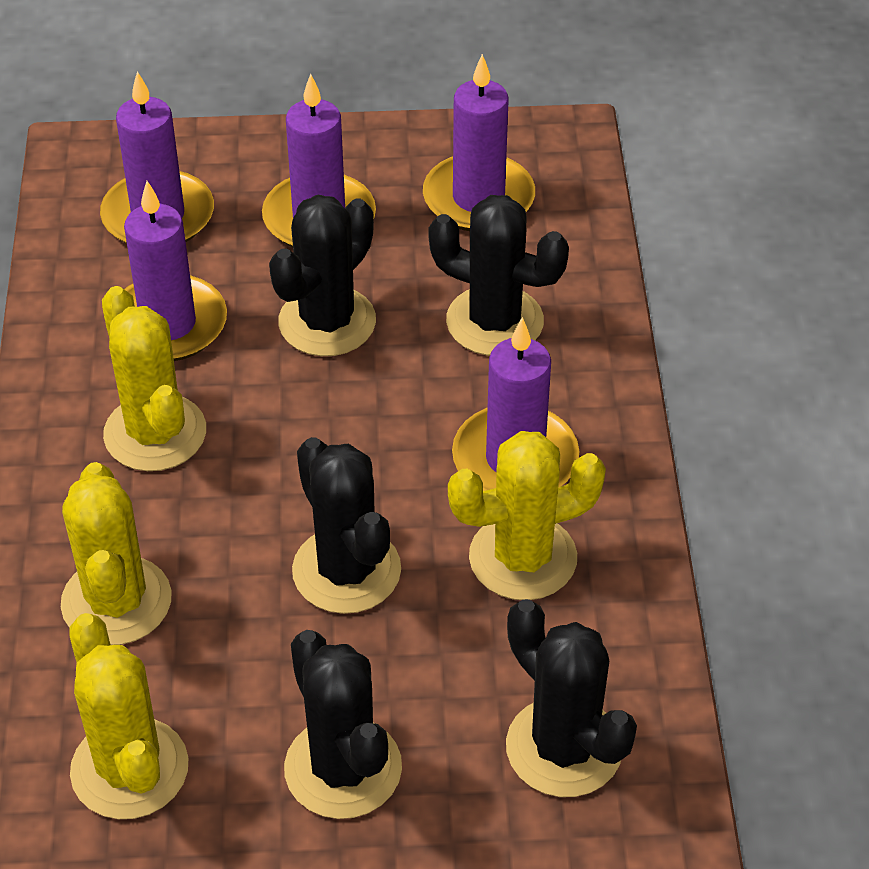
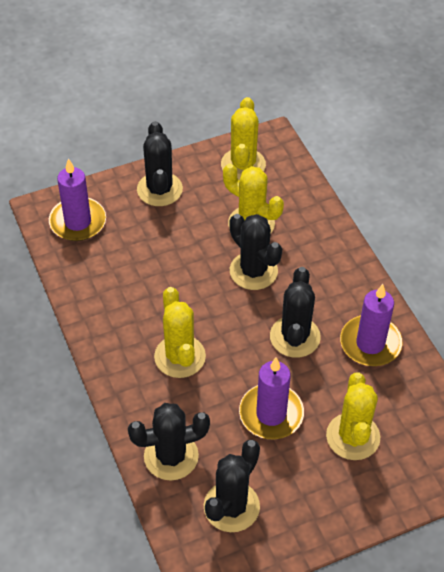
purple candle: 5 -> 3

